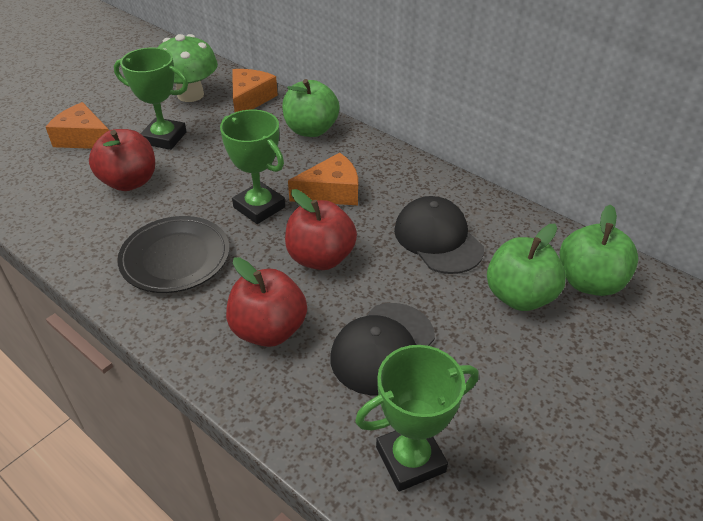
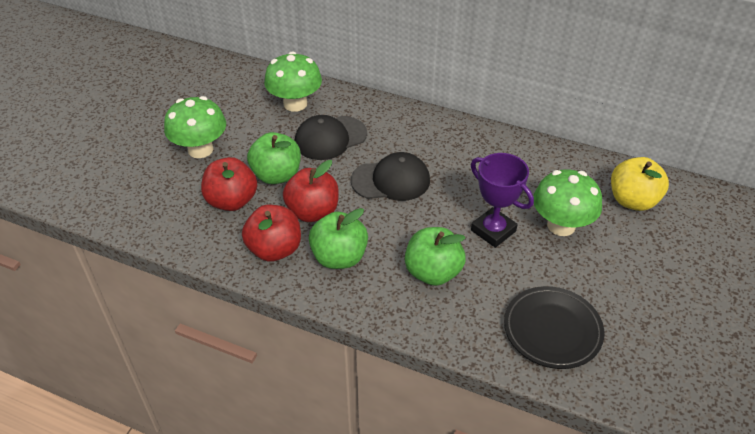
green mushroom: 1 -> 3
green trophy: 3 -> 0
orange cheese: 3 -> 0
purple trophy: 0 -> 1
yellow apple: 0 -> 1

